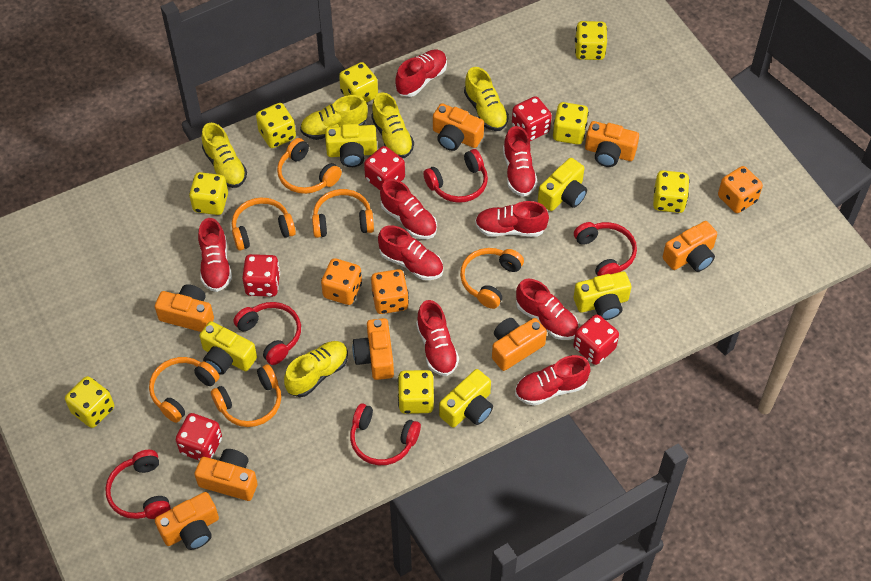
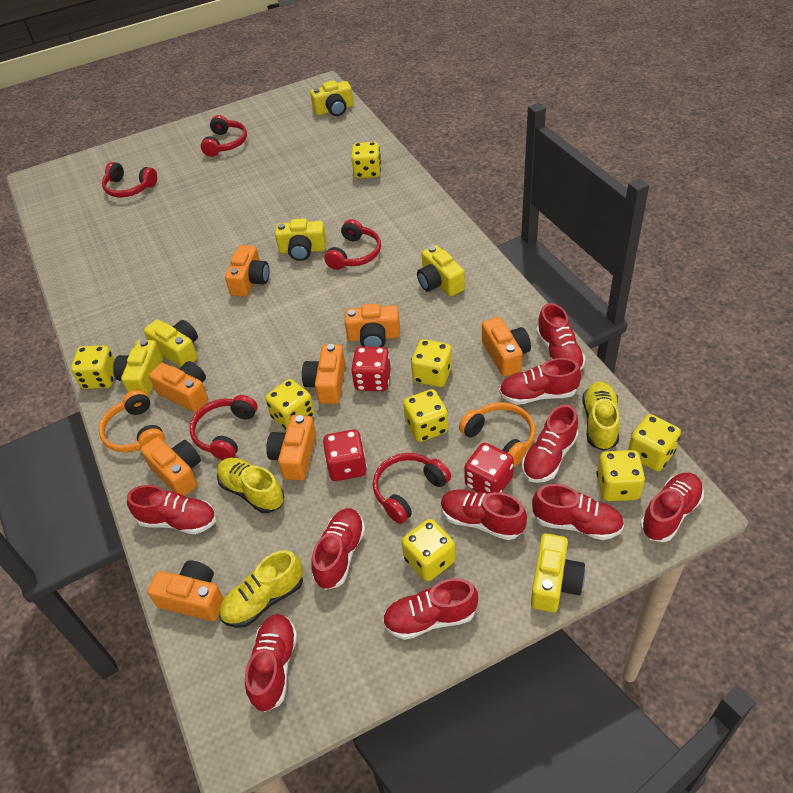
orange dice: 3 -> 0
orange headphones: 6 -> 2
red dice: 5 -> 3
red shoe: 9 -> 10
yellow camera: 5 -> 6
yellow shoe: 5 -> 3

